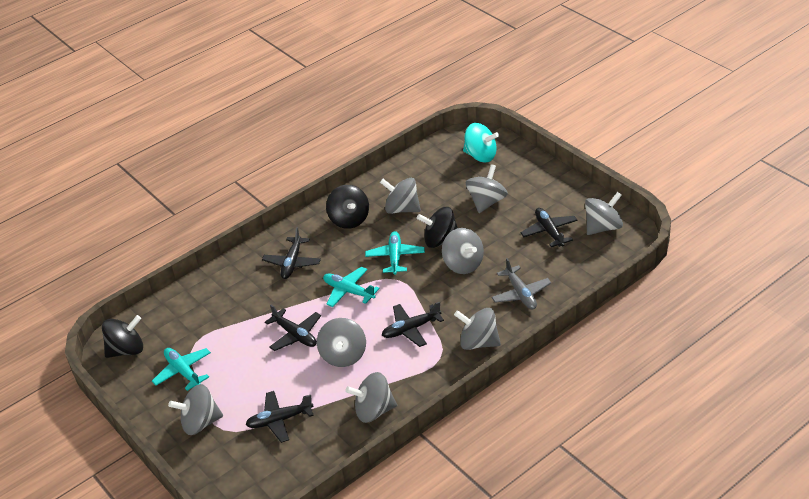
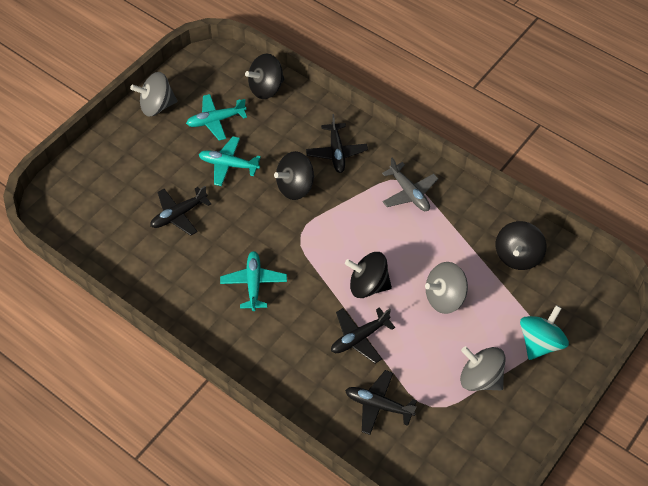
black plane: 5 -> 4
black spinning top: 3 -> 4
grey spinning top: 8 -> 3

